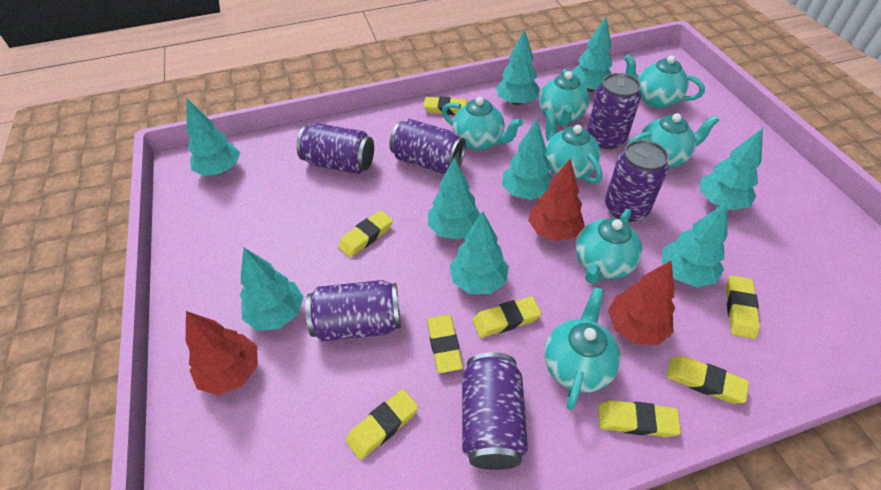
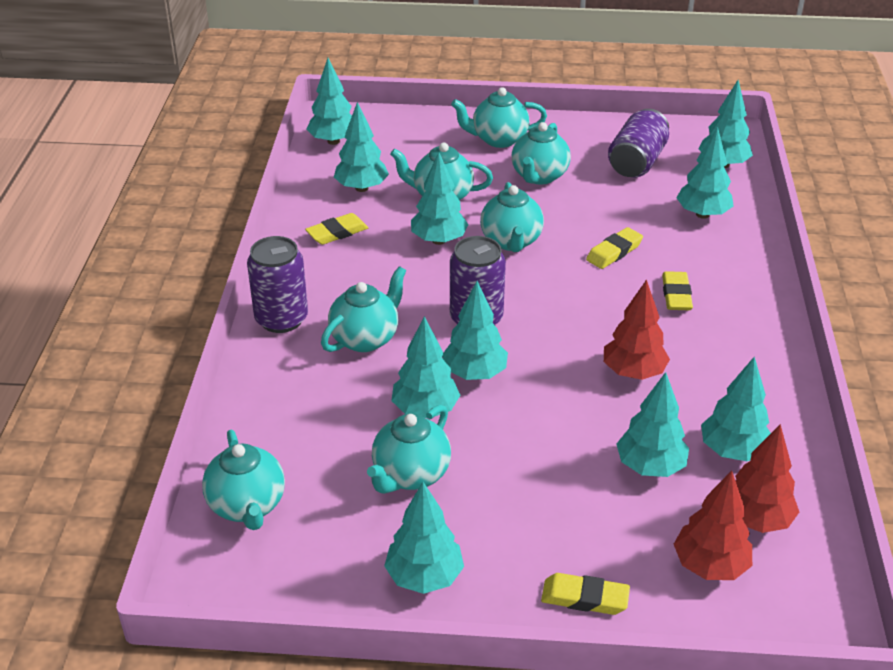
purple can: 6 -> 3
turquoise tree: 9 -> 10
yellow eraser: 8 -> 4

